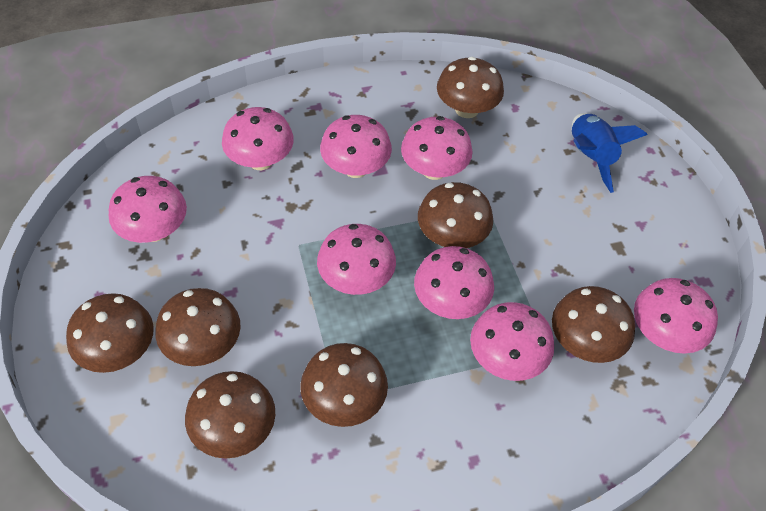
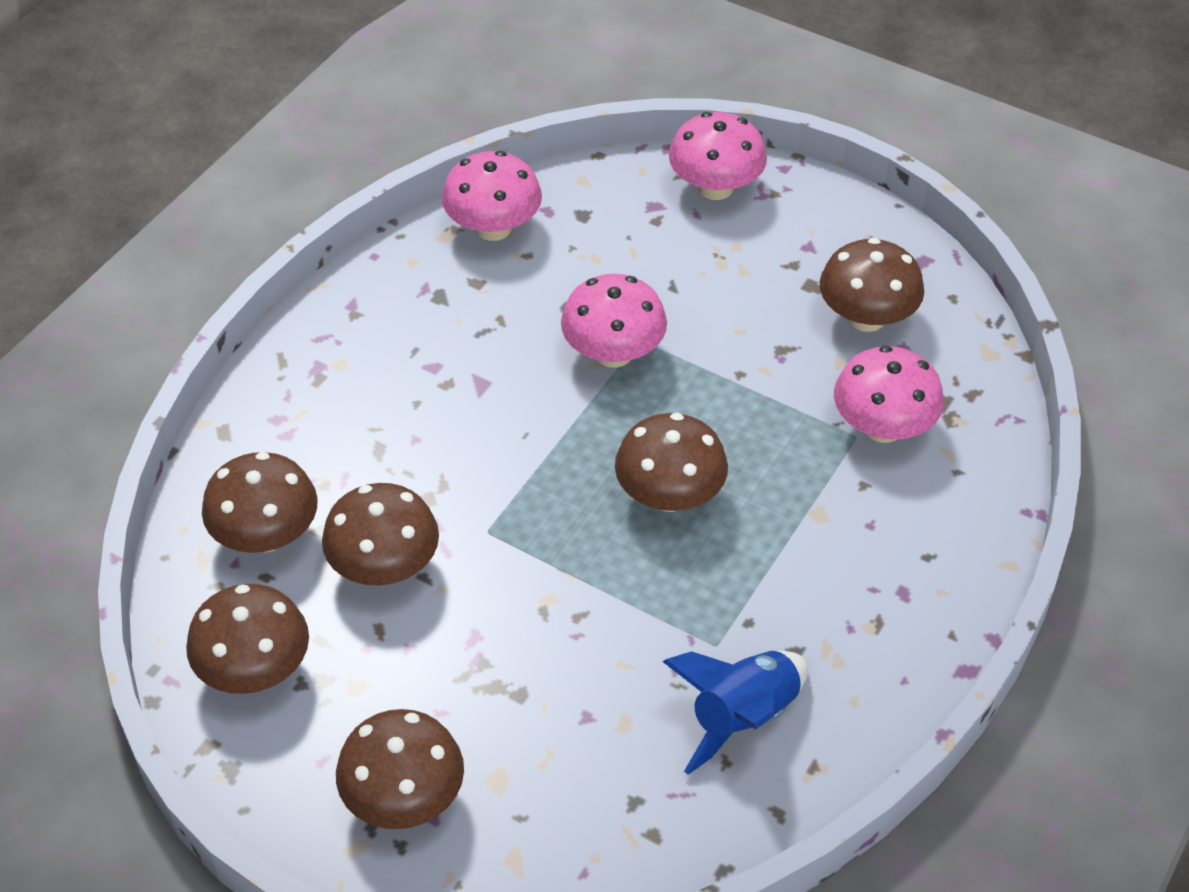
brown mushroom: 7 -> 6
pink mushroom: 8 -> 4

